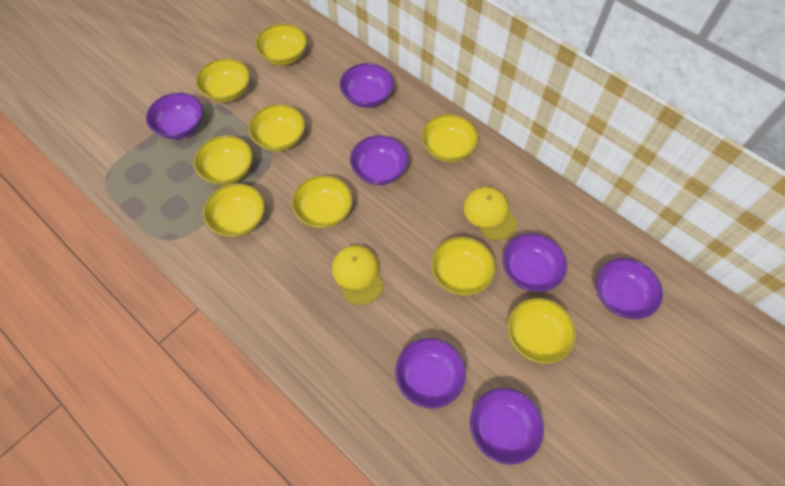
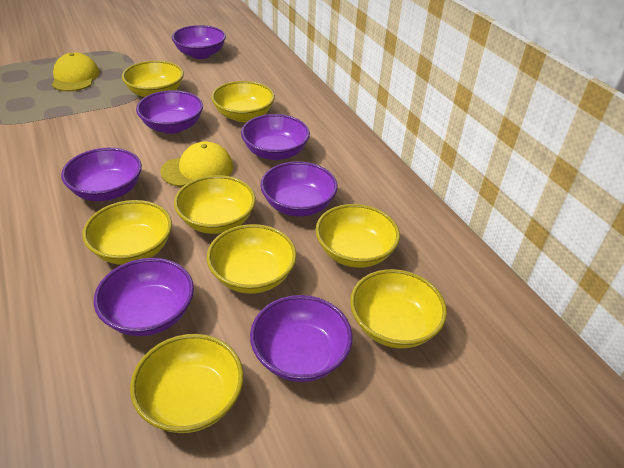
yellow bowl: 9 -> 8

